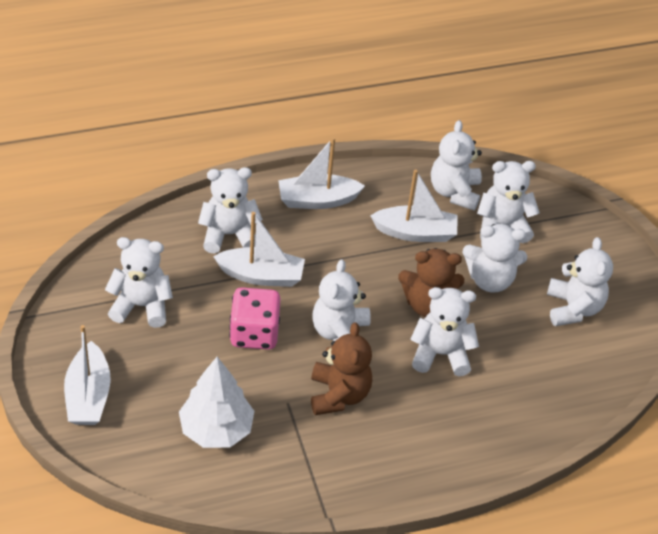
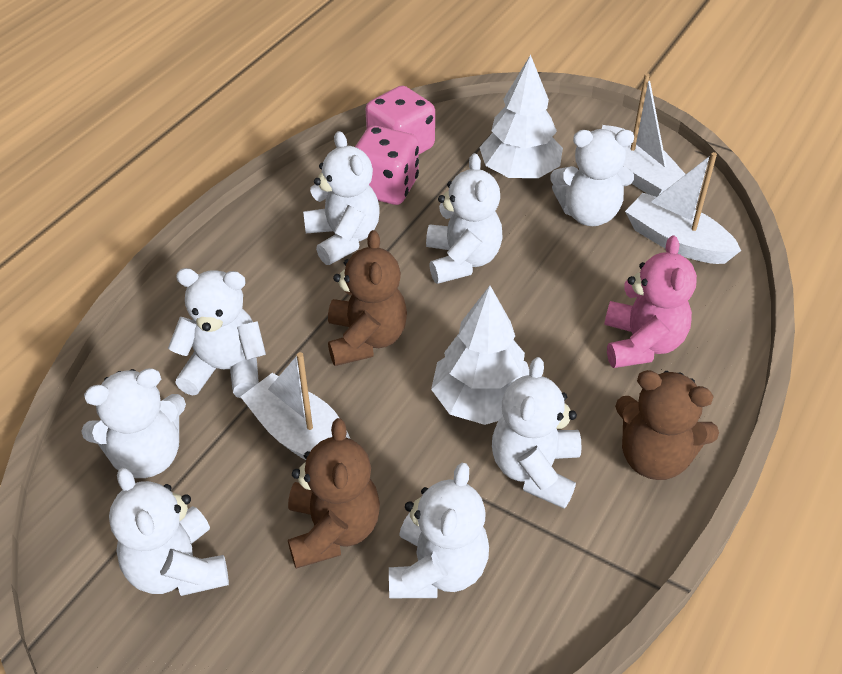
brown teddy bear: 2 -> 3
pink dice: 1 -> 2
pink teddy bear: 0 -> 1
white boat: 4 -> 3
white tree: 1 -> 2

